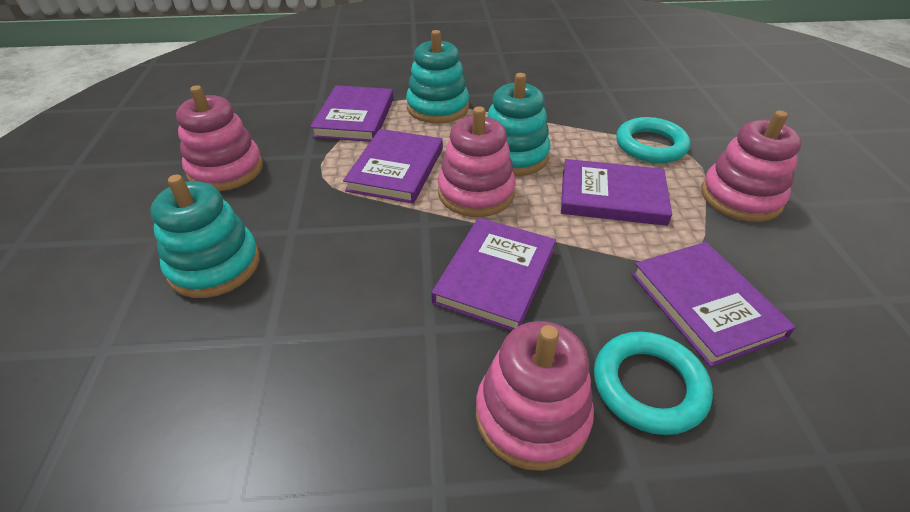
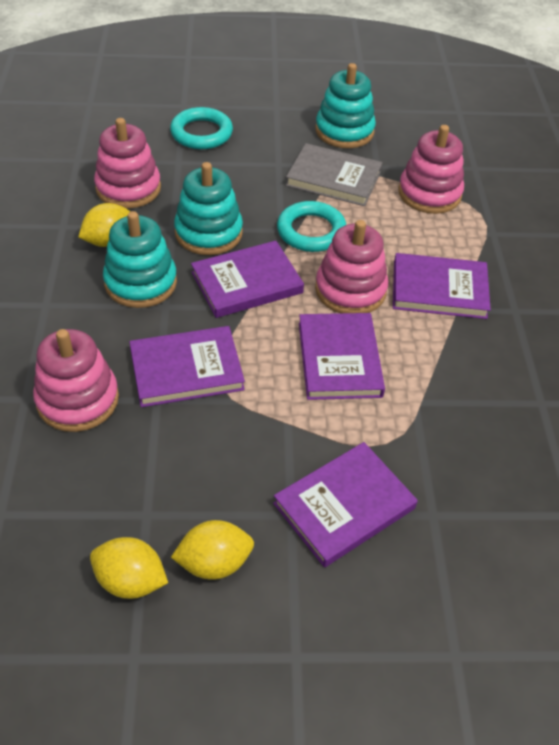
grey book: 0 -> 1
yellow lemon: 0 -> 3

